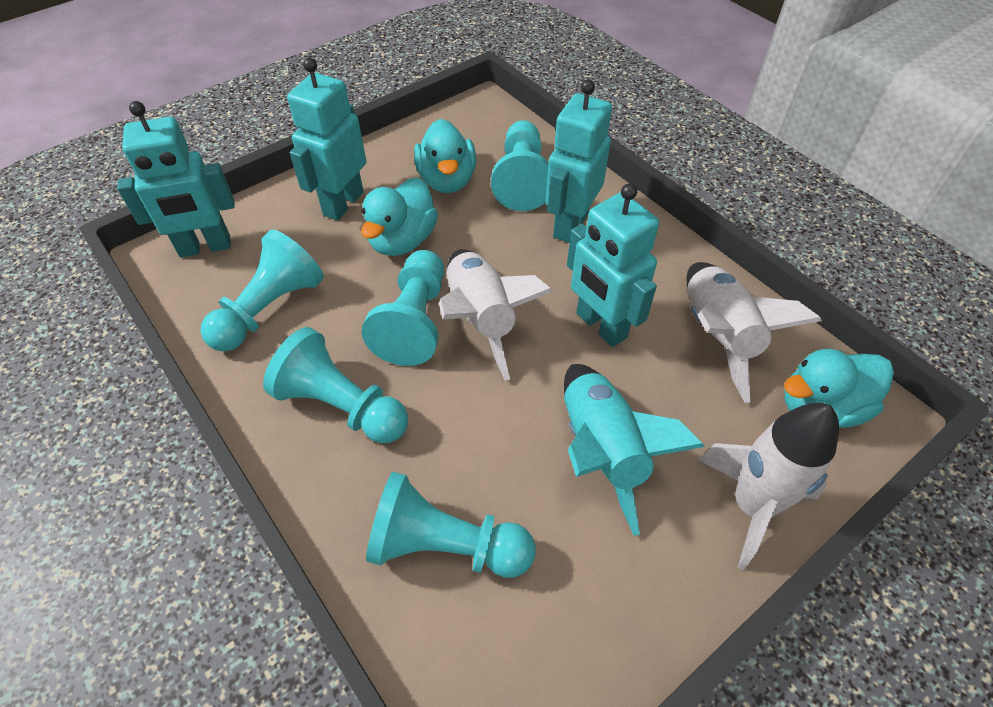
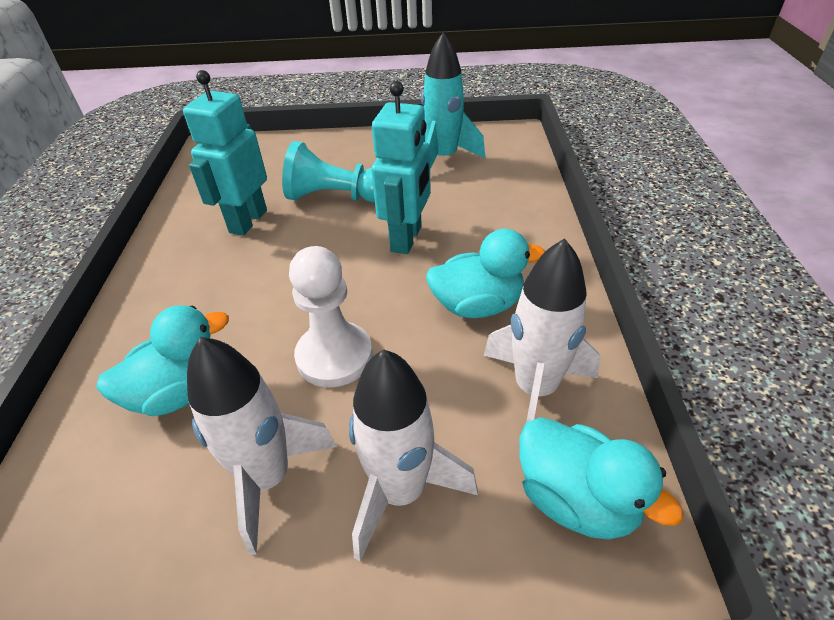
turquoise pawn: 5 -> 1
turquoise robot: 4 -> 2
white pawn: 0 -> 1

